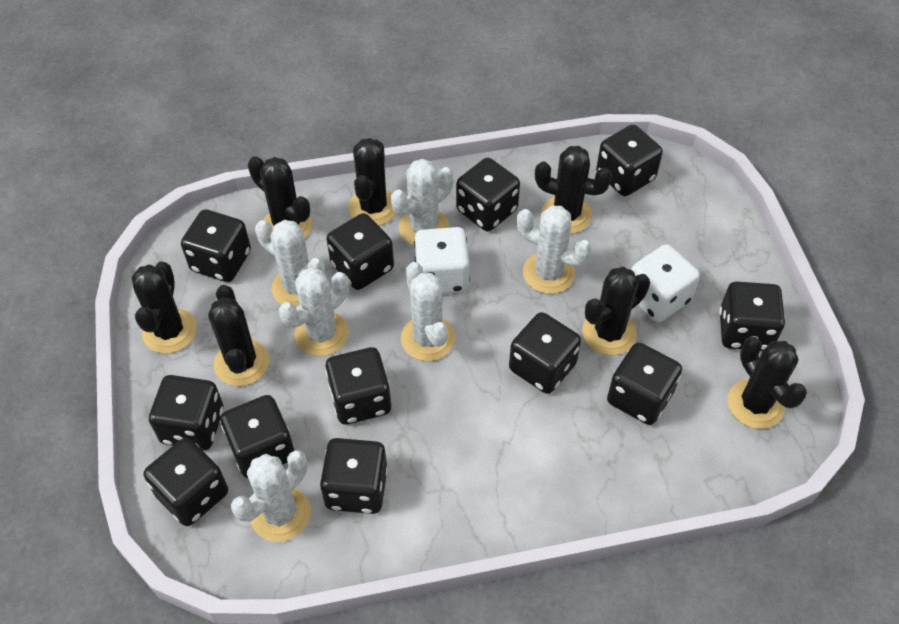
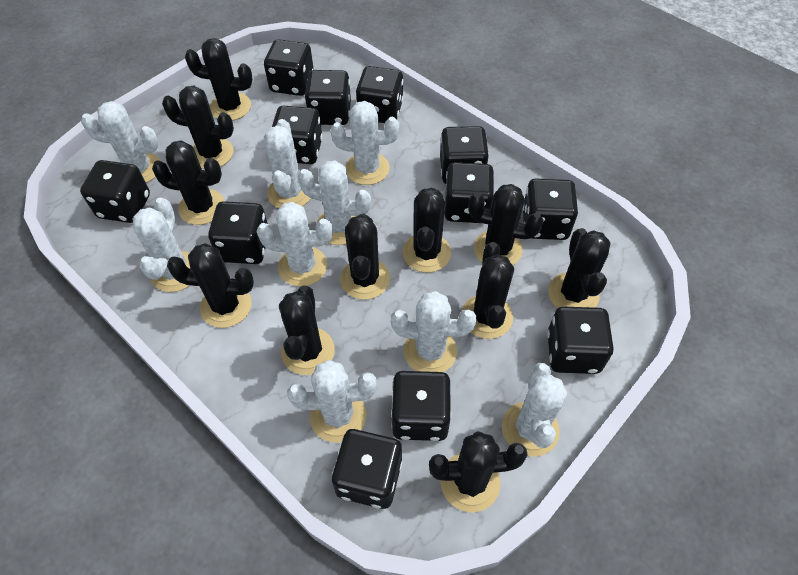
black cactus: 7 -> 11
white cactus: 6 -> 9
white dice: 2 -> 0

